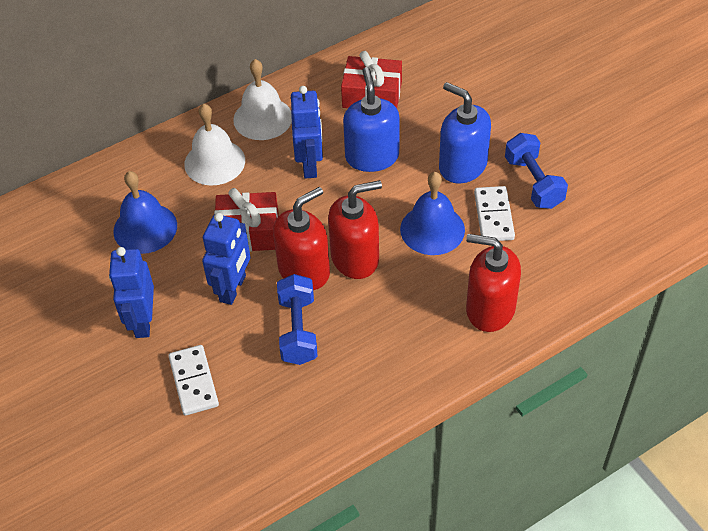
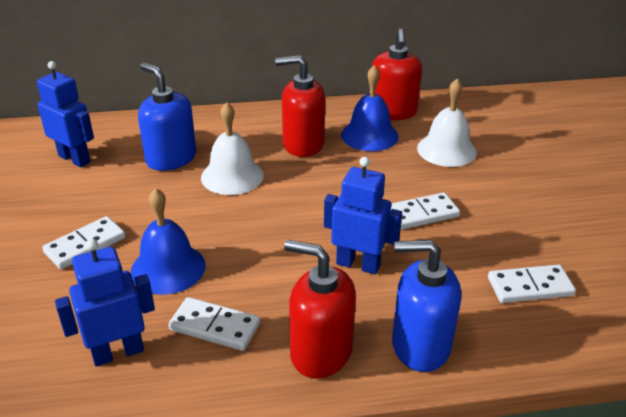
blue dumbbell: 2 -> 0
red gift: 2 -> 0
white domino: 2 -> 4

